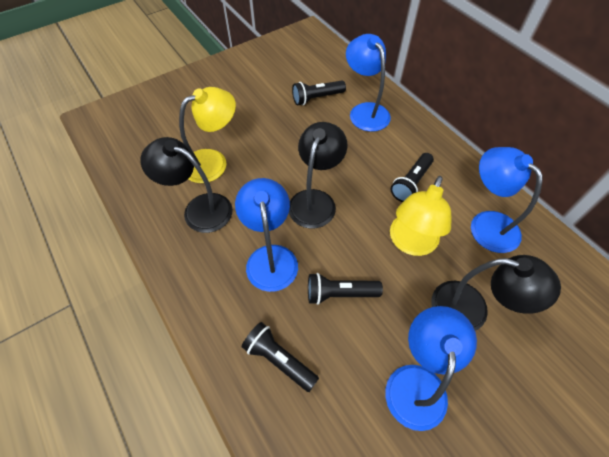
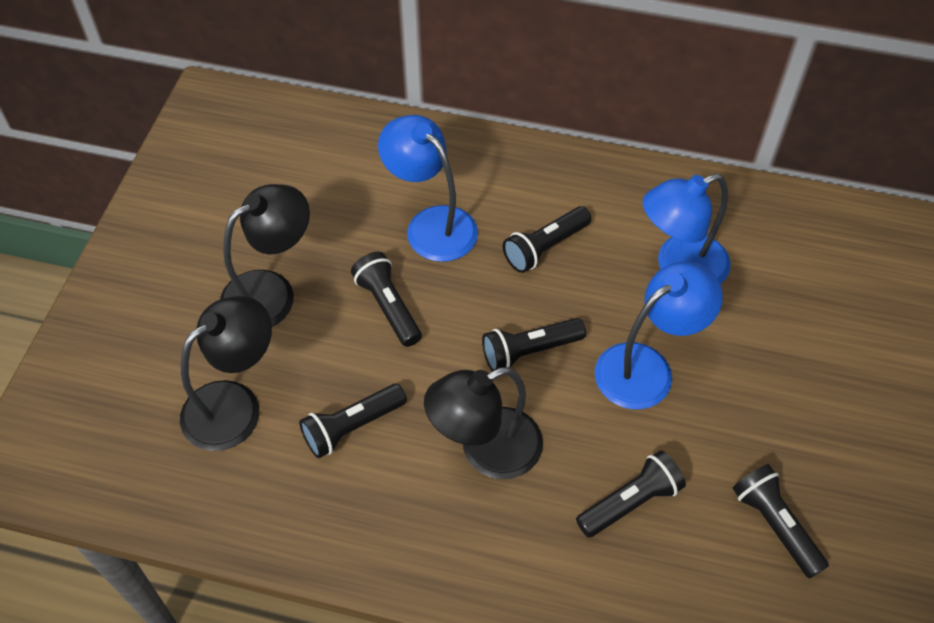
black flashlight: 4 -> 6
blue lamp: 4 -> 3
yellow lamp: 2 -> 0

